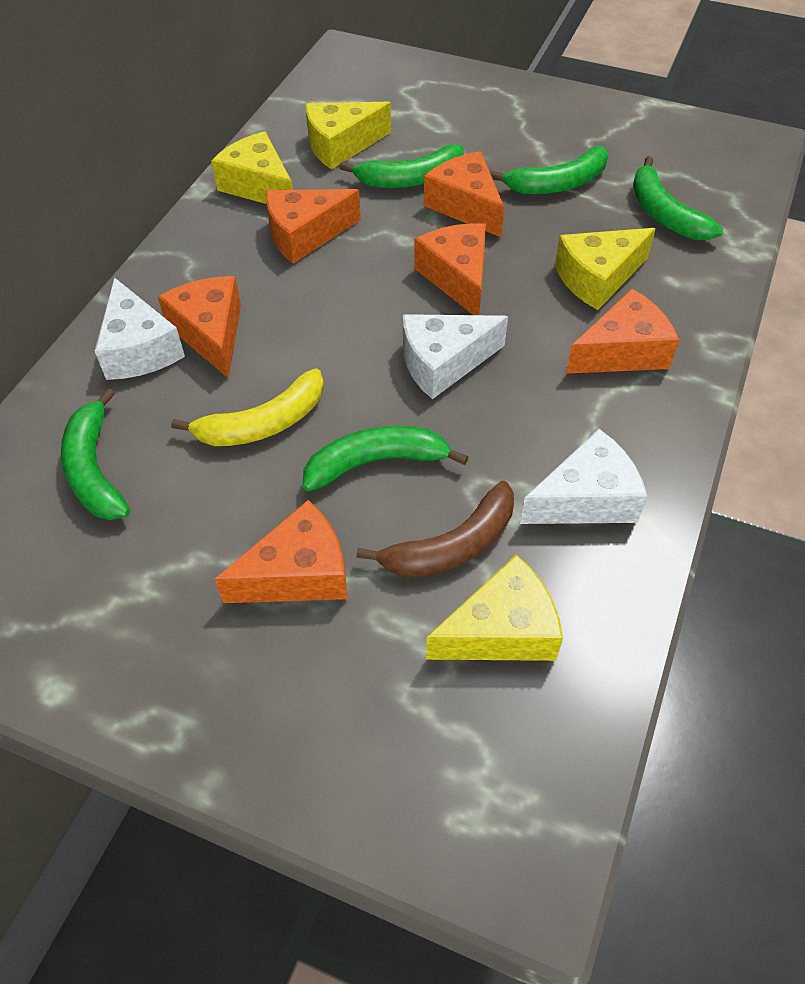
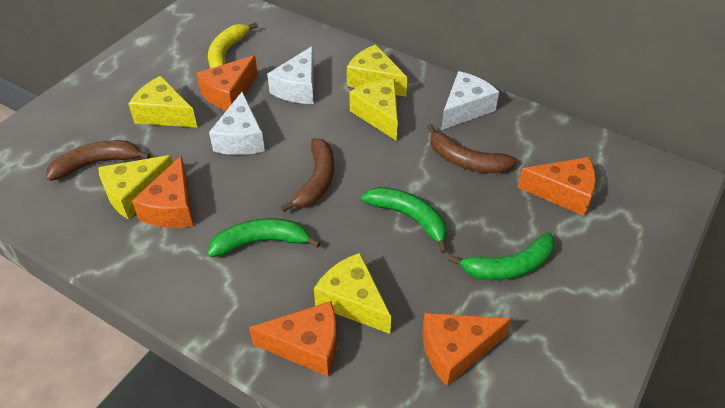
brown banana: 1 -> 3
green banana: 5 -> 3
orange cheese: 6 -> 5
yellow cheese: 4 -> 5

